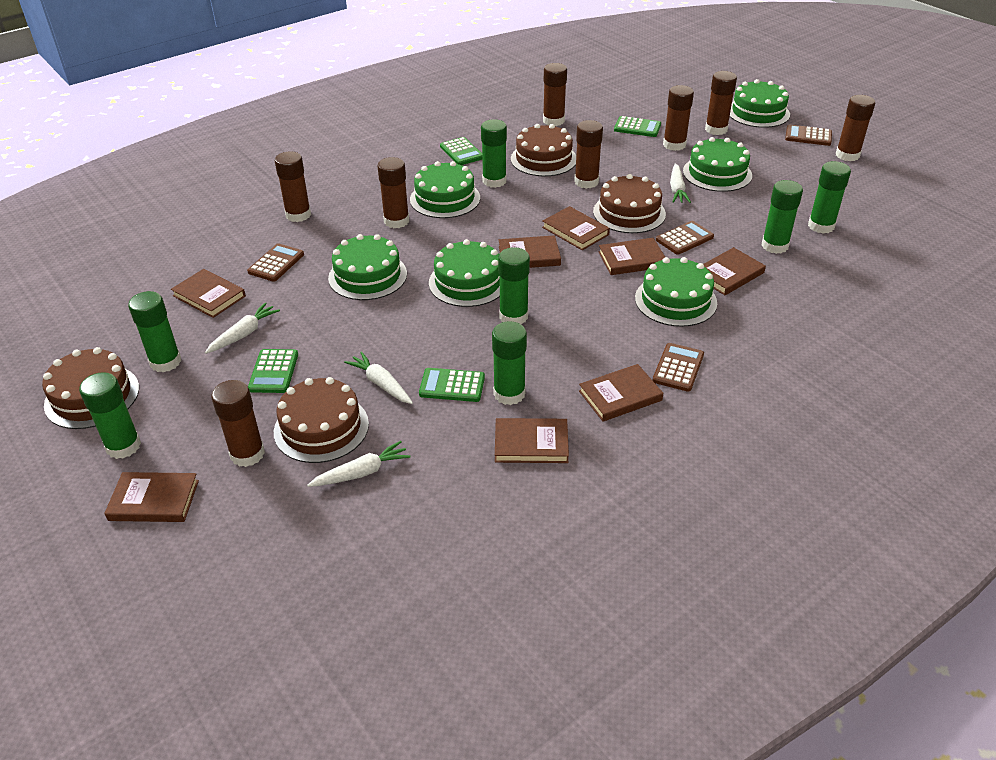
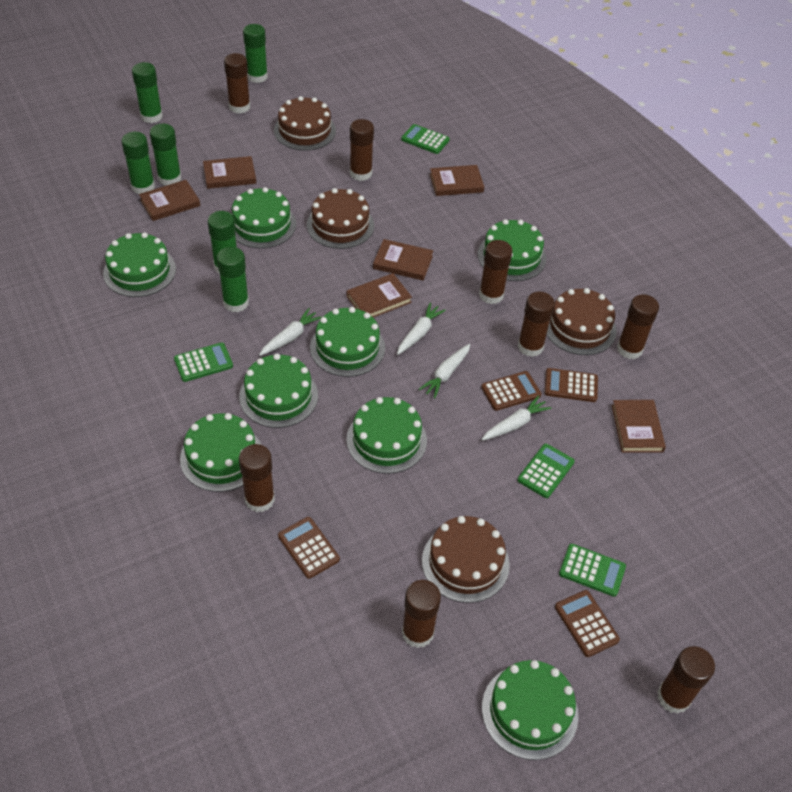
brown book: 8 -> 6
green cake: 6 -> 8
green glue stick: 7 -> 6

